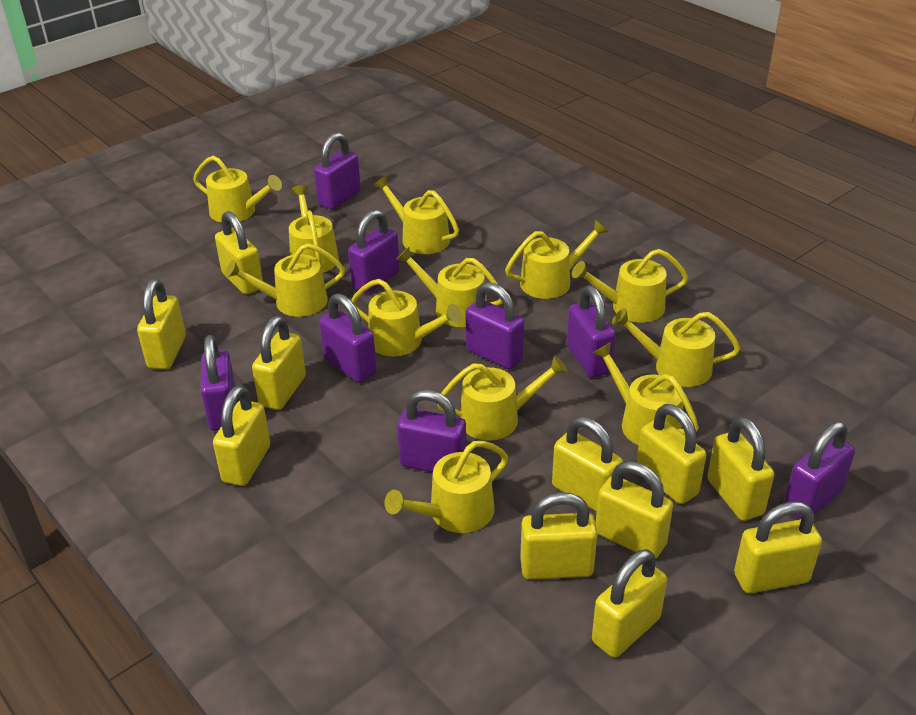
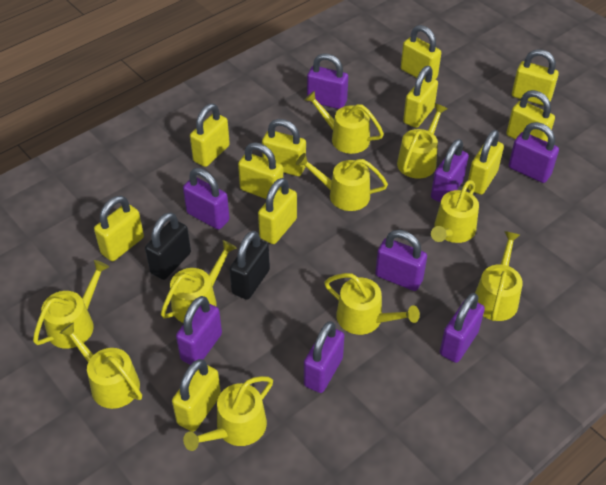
black padlock: 0 -> 2
yellow watering can: 12 -> 10

